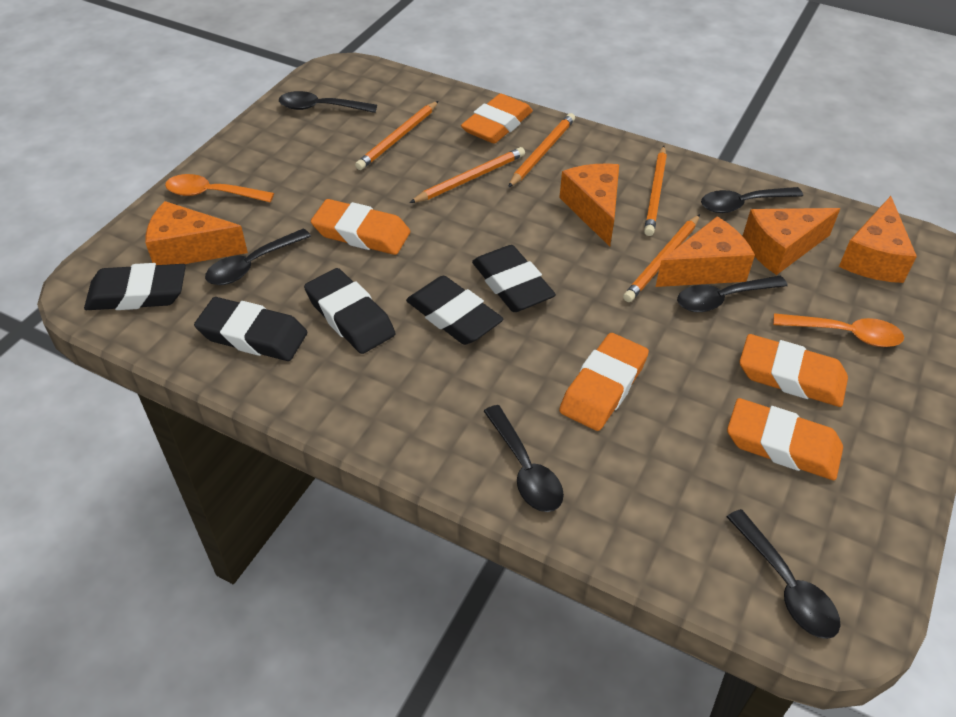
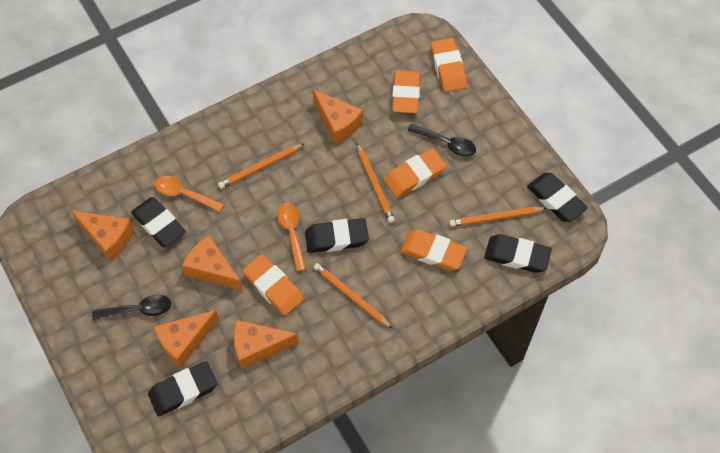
black spoon: 6 -> 2
orange pencil: 5 -> 4

